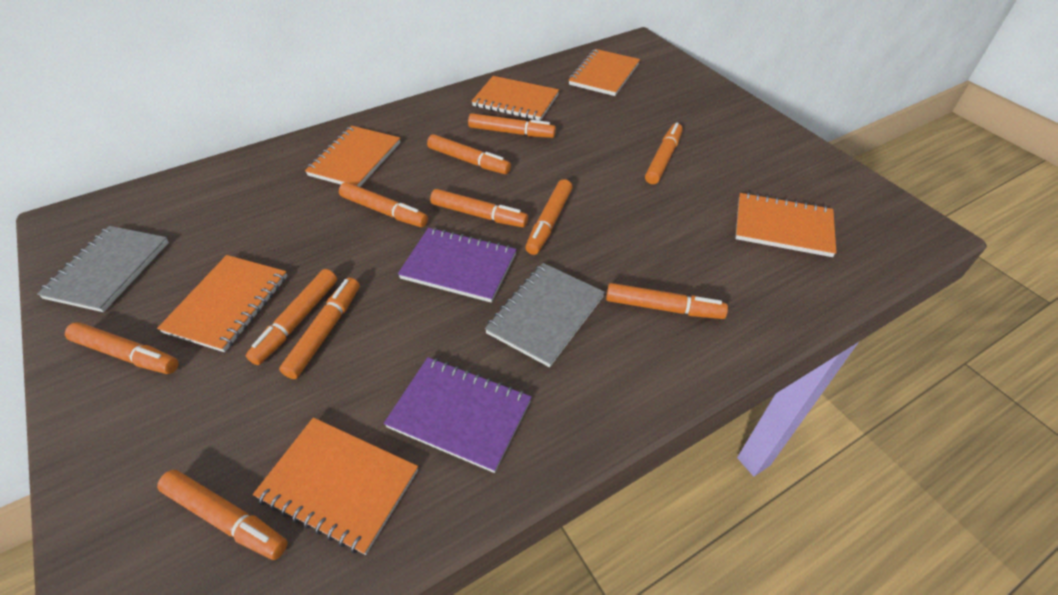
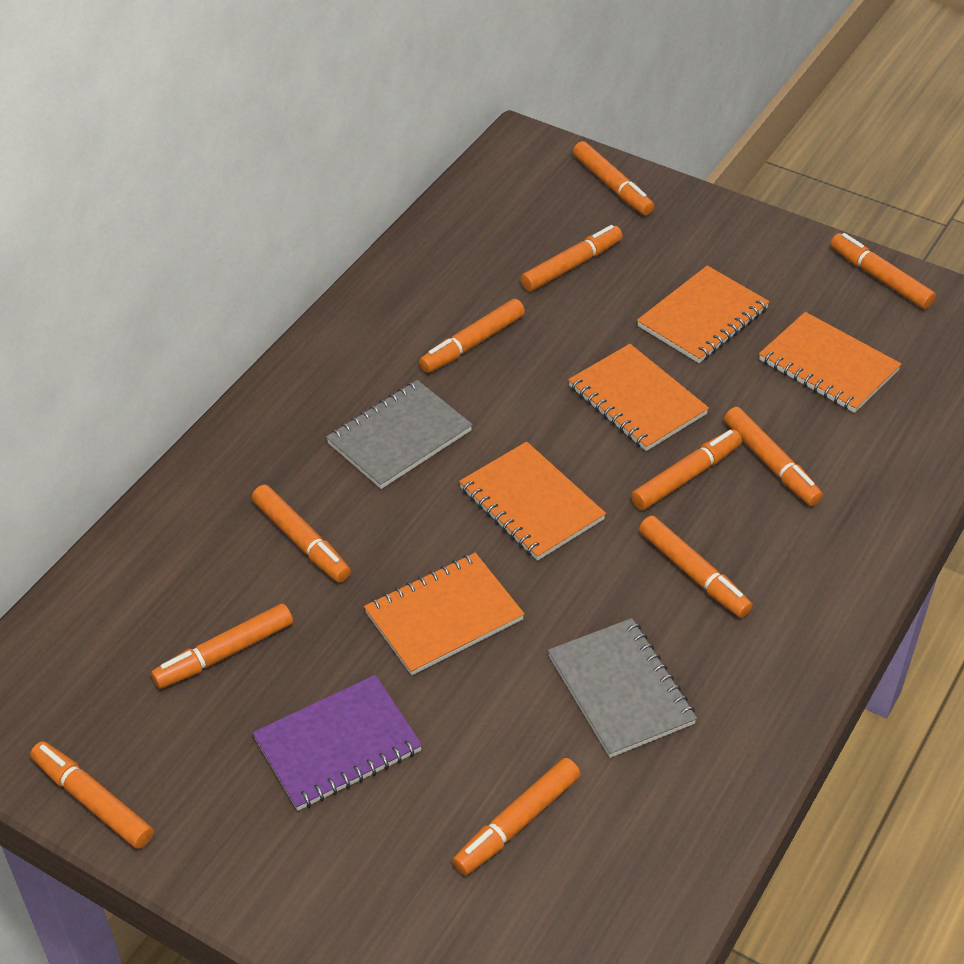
orange notebook: 6 -> 5
purple notebook: 2 -> 1

